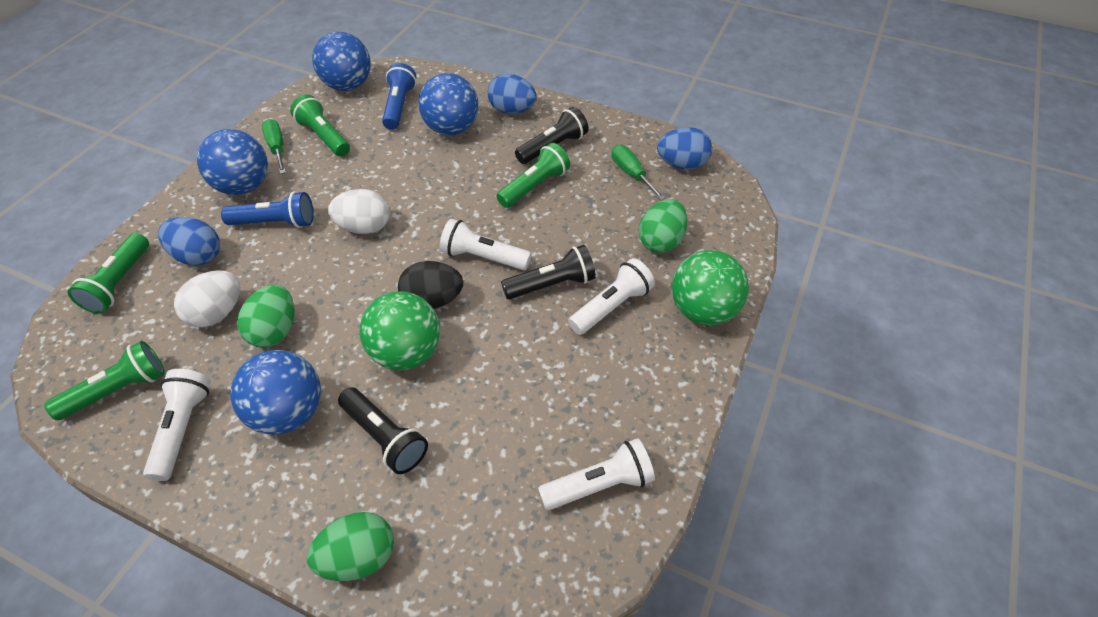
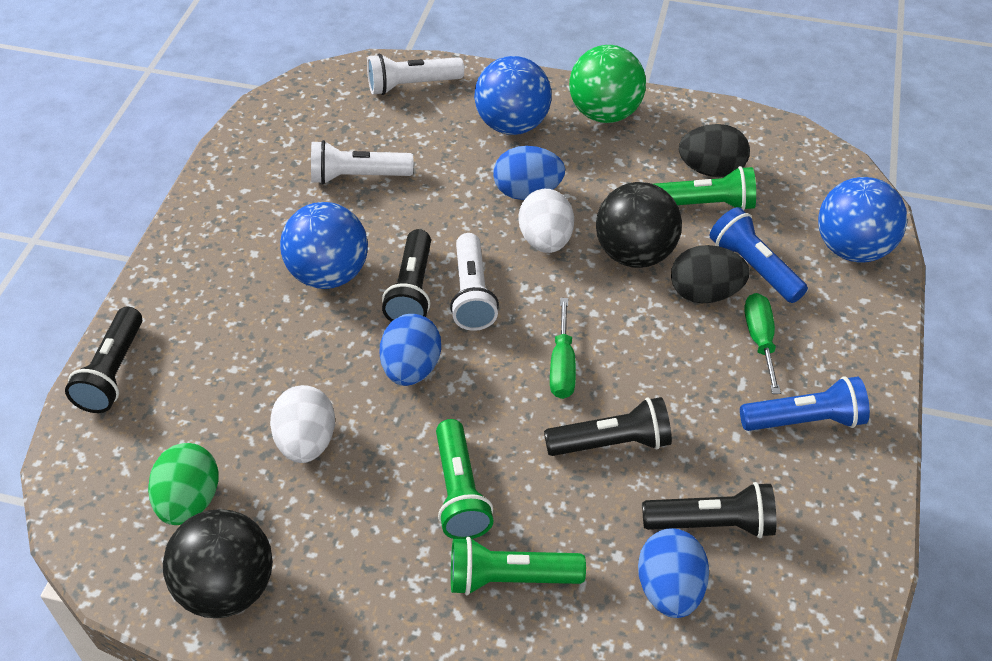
black ball: 0 -> 2
black egg: 1 -> 2
black flashlight: 3 -> 4
blue ball: 4 -> 3
green ball: 2 -> 1
green egg: 3 -> 1
green flashlight: 4 -> 3
white flashlight: 4 -> 3

